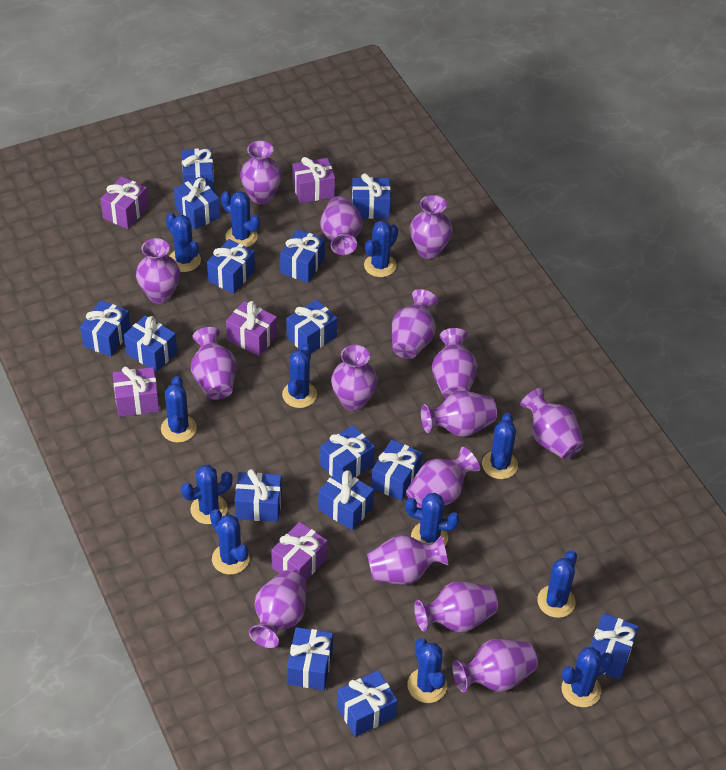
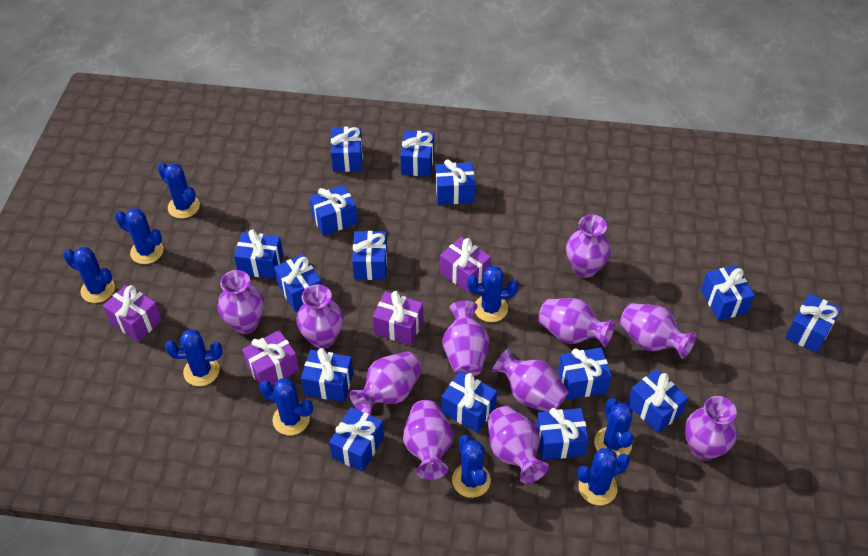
blue cactus: 12 -> 9
purple gift: 5 -> 4
purple vase: 15 -> 11

